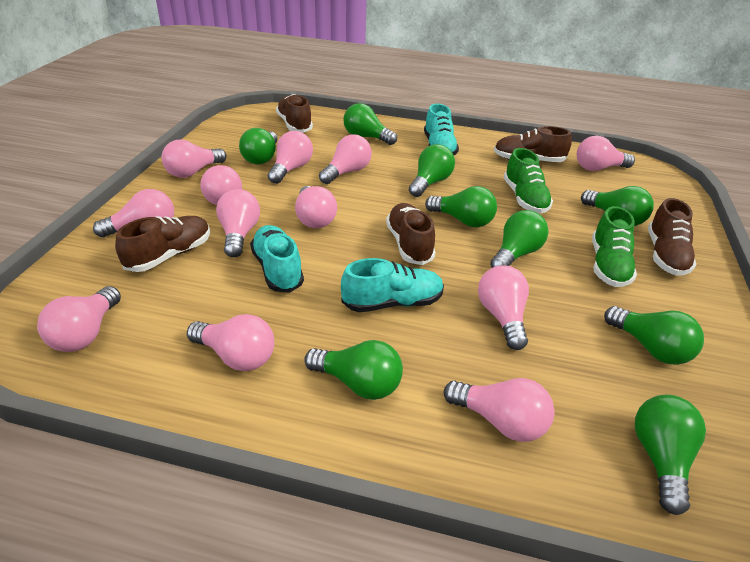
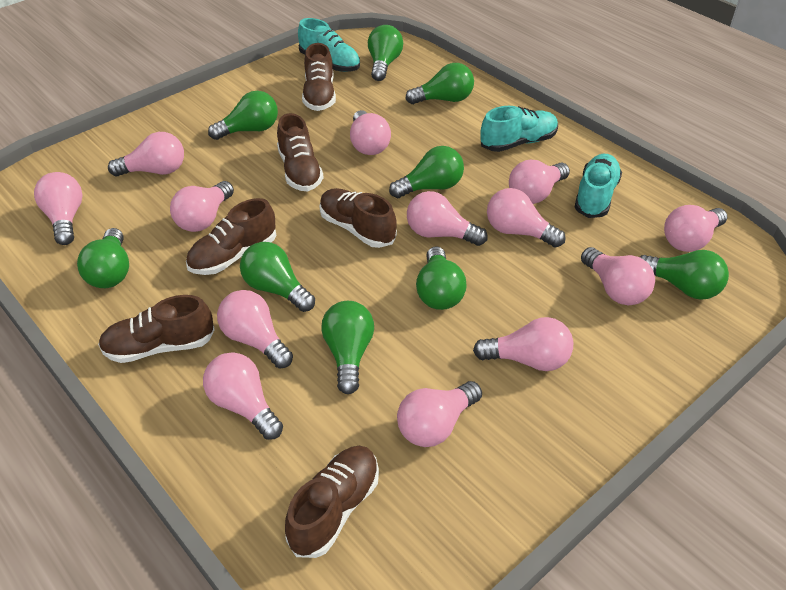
brown shoe: 5 -> 6
green shoe: 2 -> 0
pink light bulb: 12 -> 13

